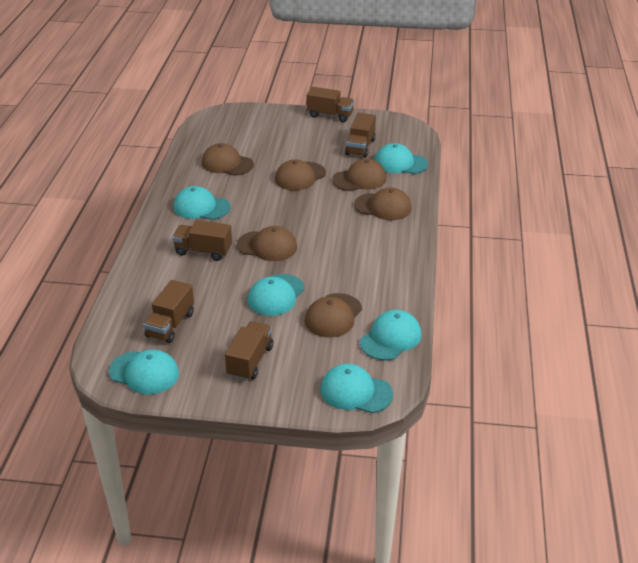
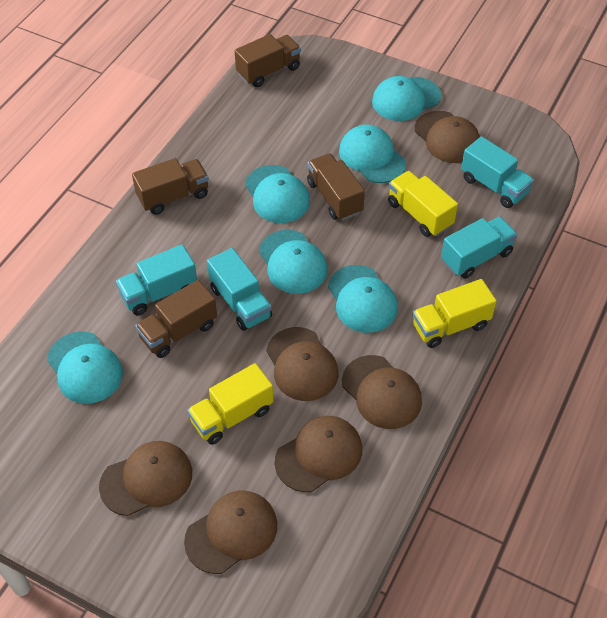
brown truck: 5 -> 4
turquoise truck: 0 -> 4
yellow truck: 0 -> 3

